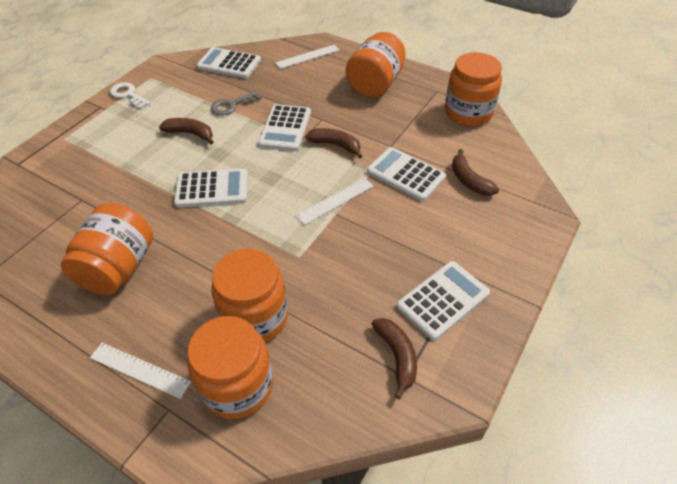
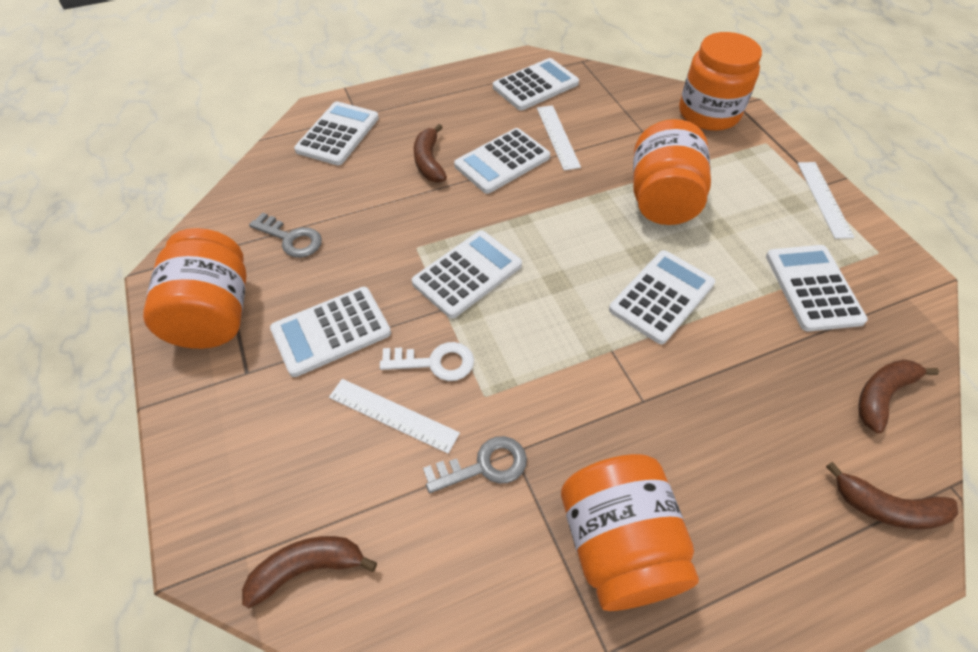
grey key: 1 -> 2
orange jar: 5 -> 4
white calculator: 5 -> 7

